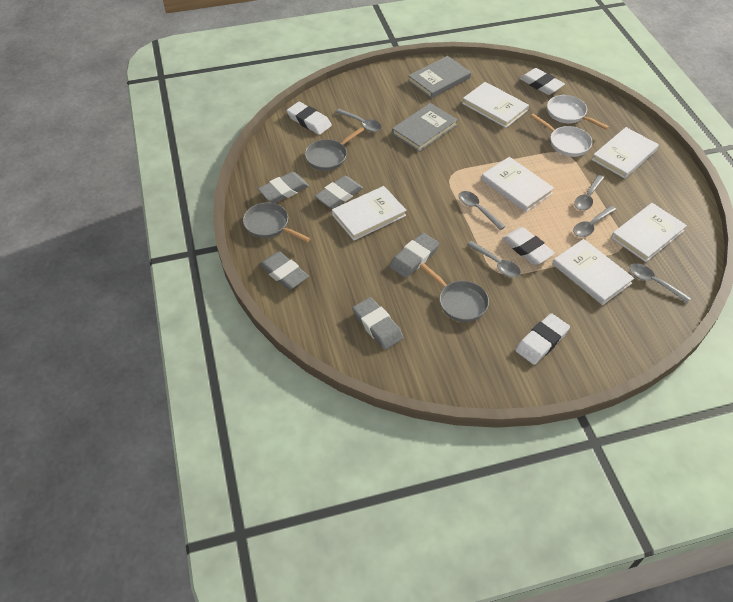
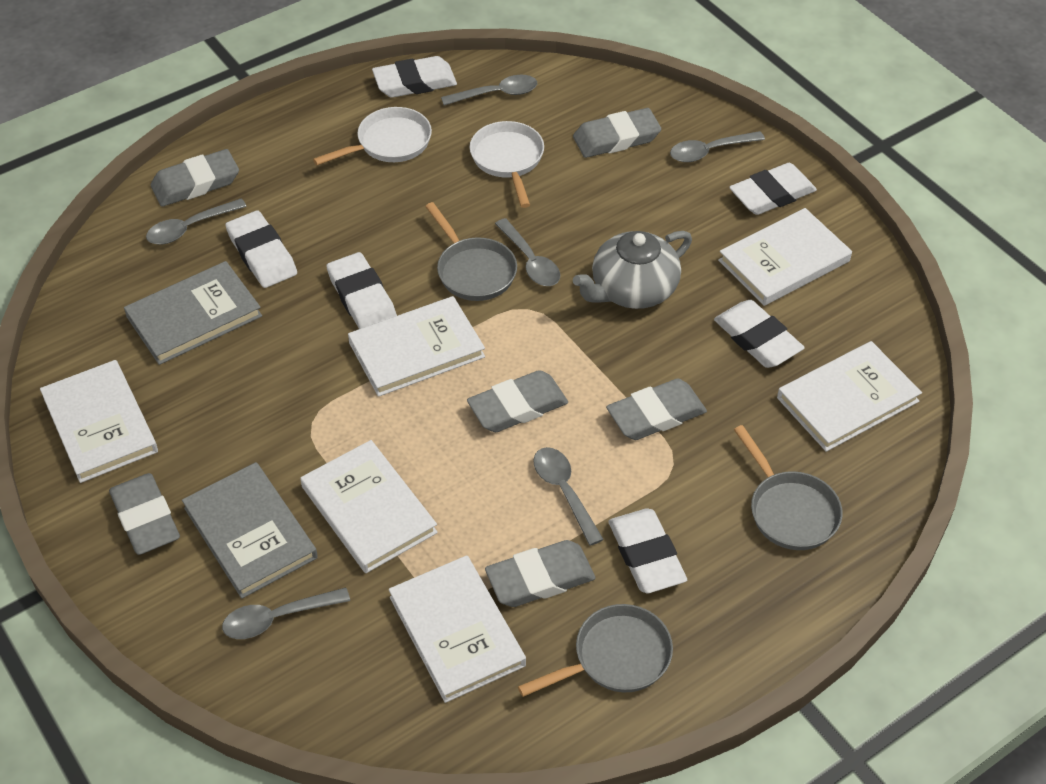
grey eraser: 5 -> 6
grey teapot: 0 -> 1
white eraser: 4 -> 6

